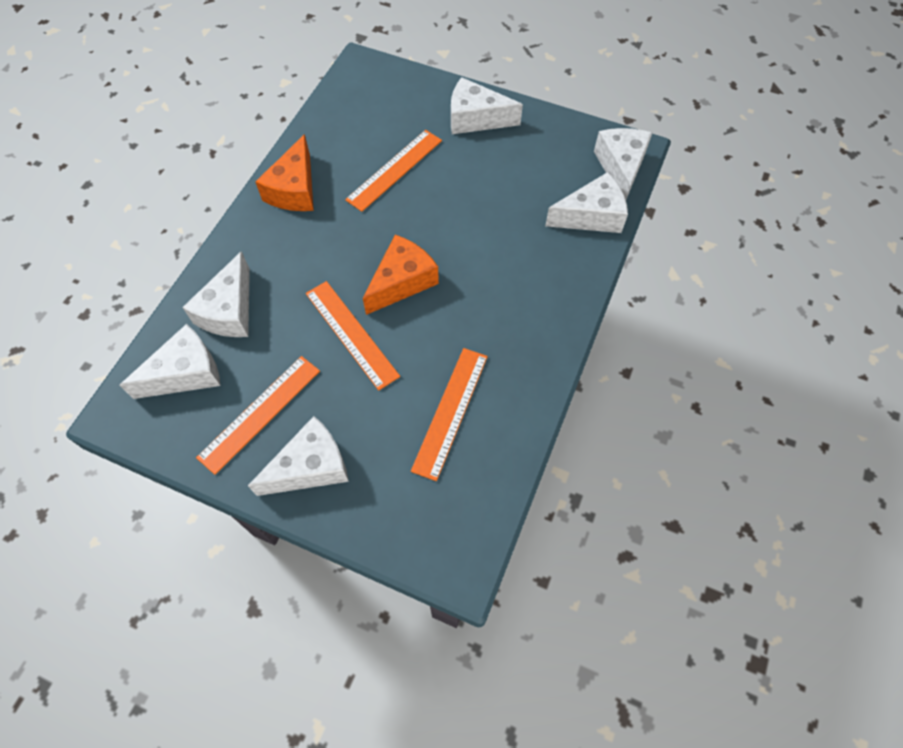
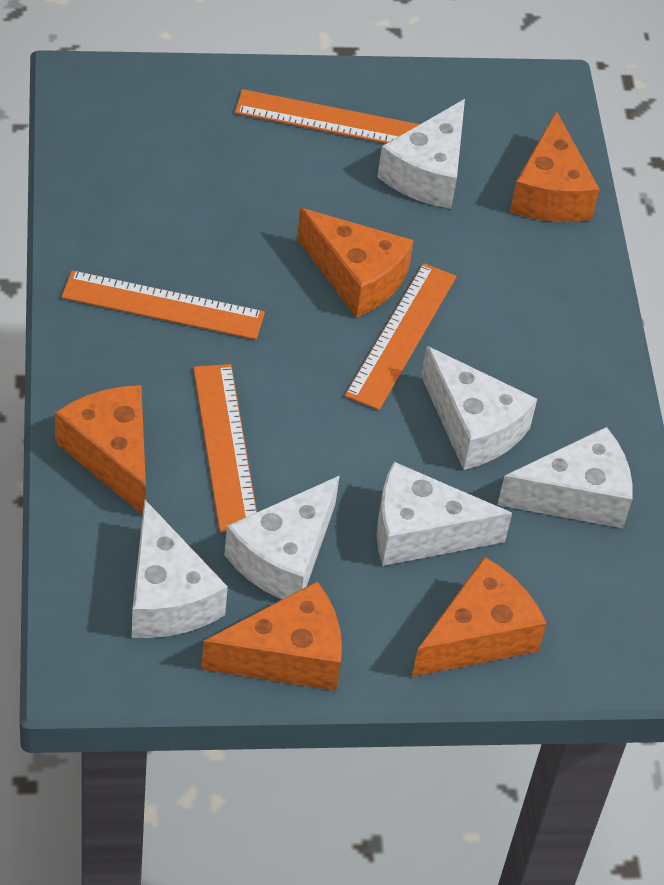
orange cheese: 2 -> 5

